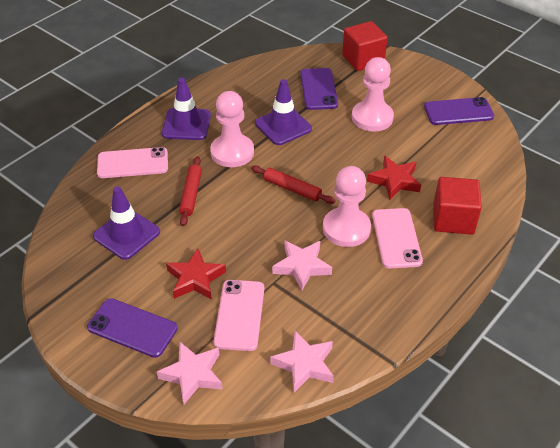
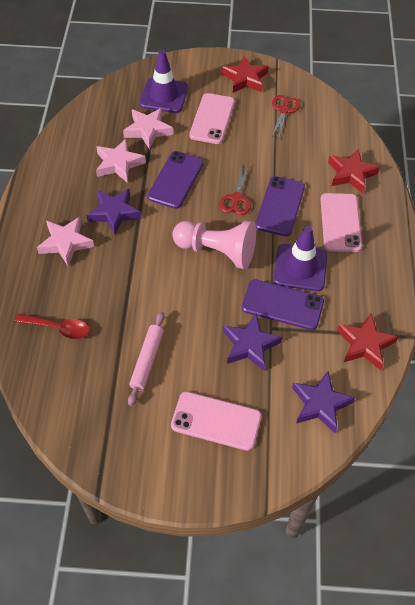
pink pawn: 3 -> 1
pink rolling pin: 0 -> 1
purple star: 0 -> 3
purple traffic cone: 3 -> 2
red cube: 2 -> 0
red rolling pin: 2 -> 0
red scissors: 0 -> 2
red spoon: 0 -> 1
red star: 2 -> 3

